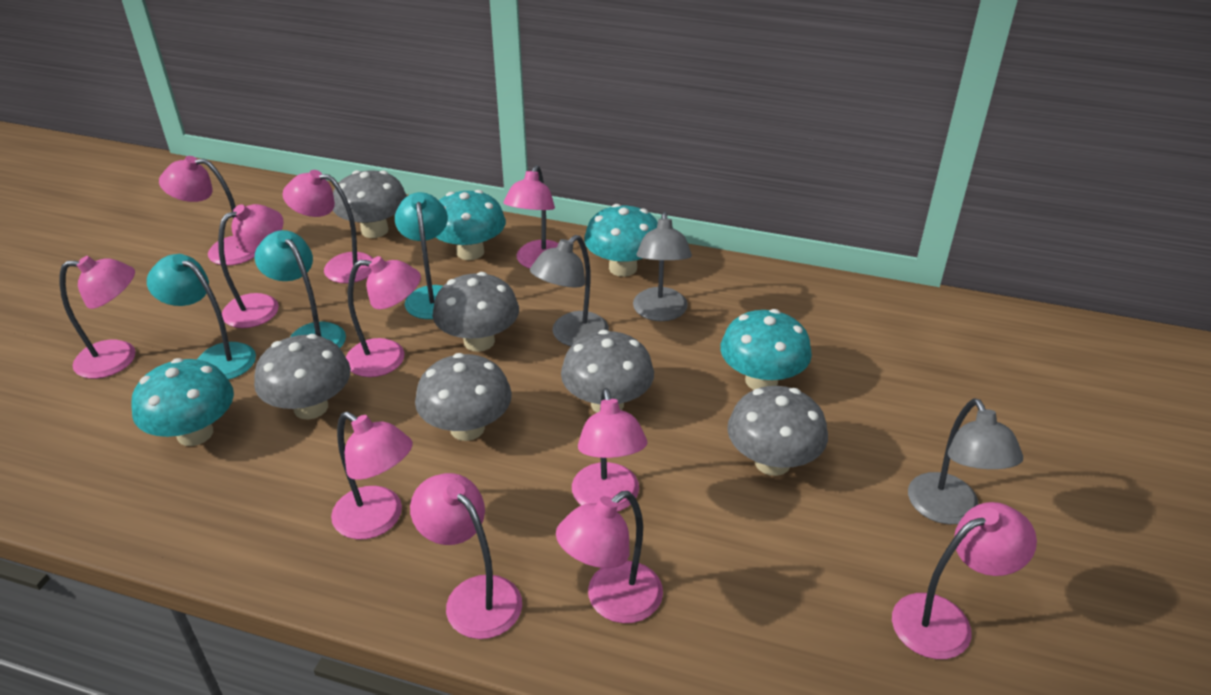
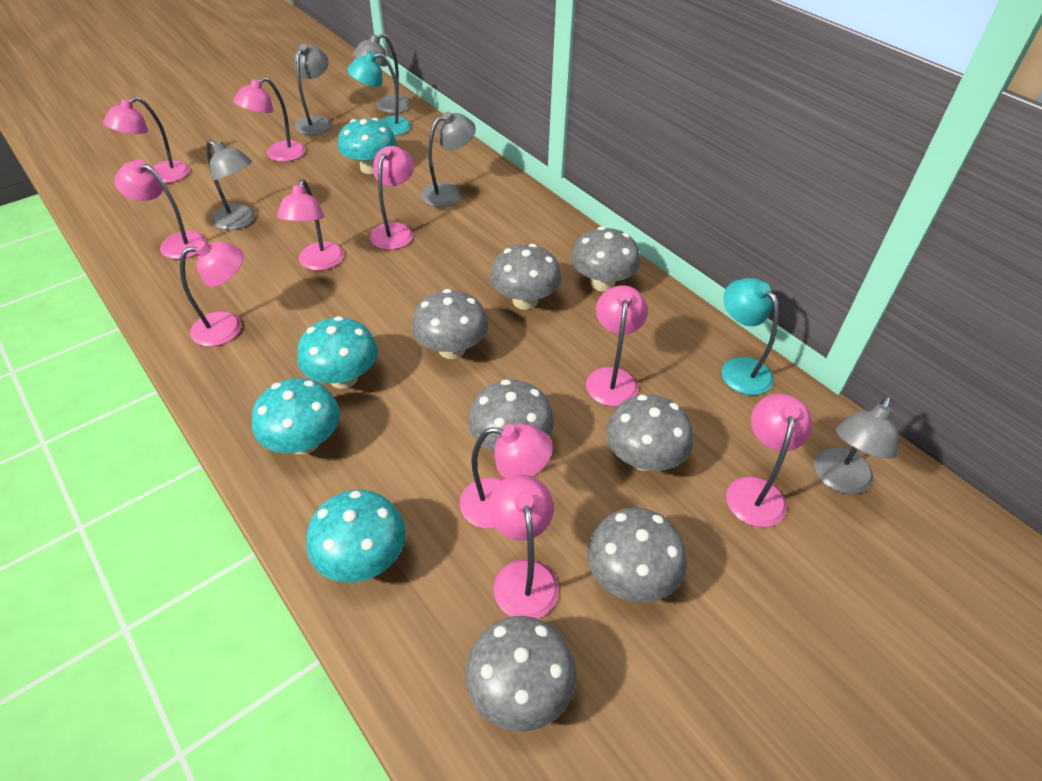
grey lamp: 3 -> 5
grey mushroom: 6 -> 7
pink lamp: 11 -> 10
turquoise lamp: 3 -> 2

